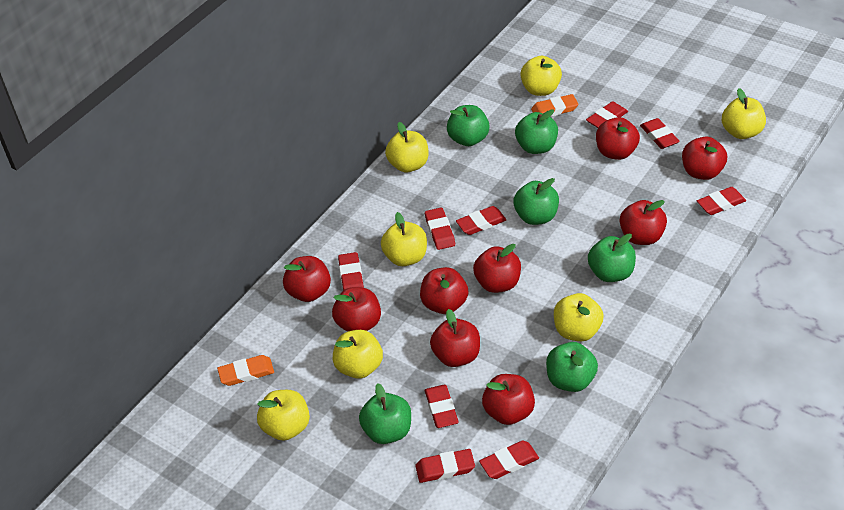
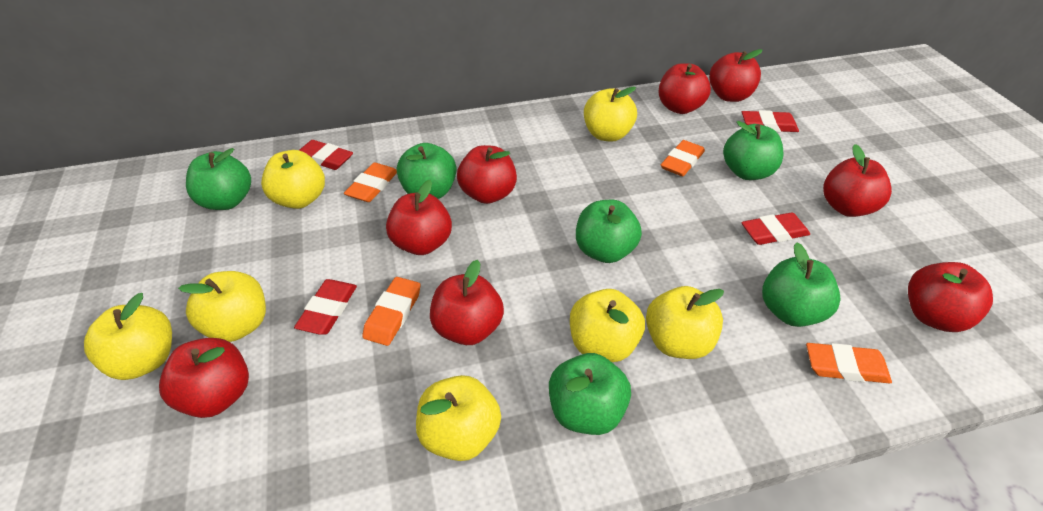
orange eraser: 2 -> 4
red apple: 9 -> 8
red eraser: 9 -> 4

